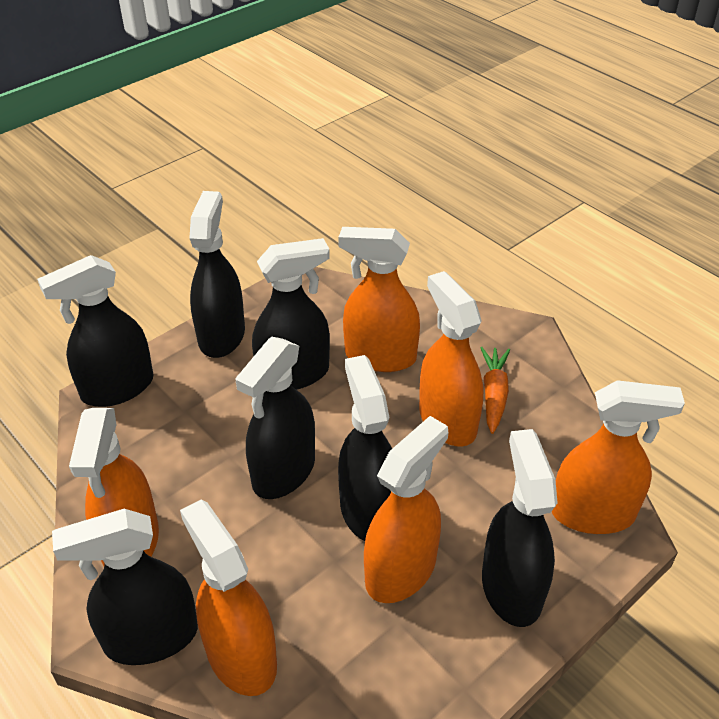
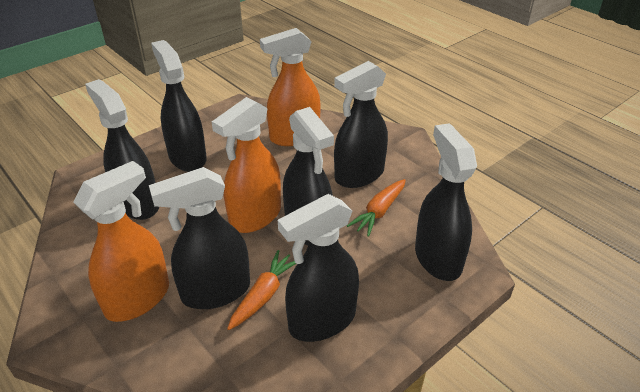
orange carrot: 1 -> 2
orange spray bottle: 6 -> 3

